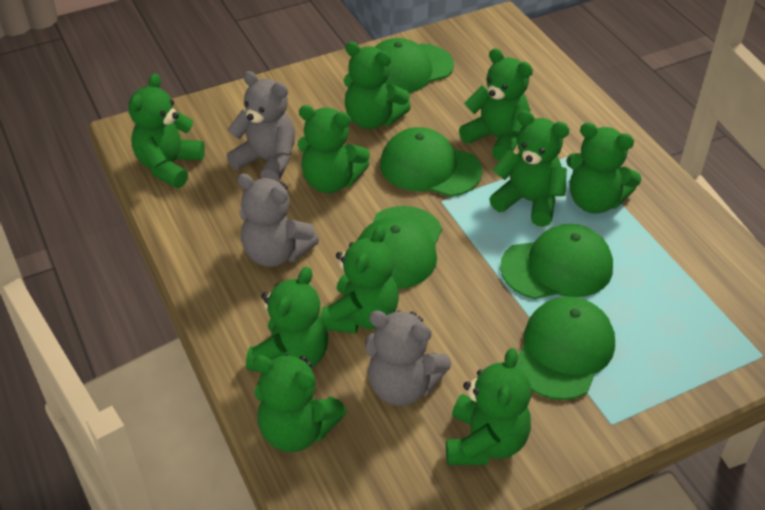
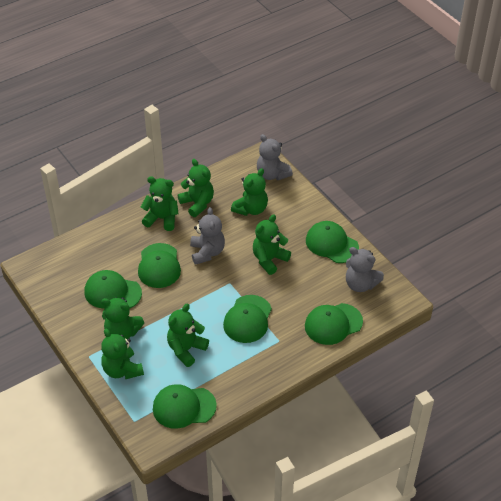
green cap: 5 -> 6
green teddy bear: 10 -> 7

